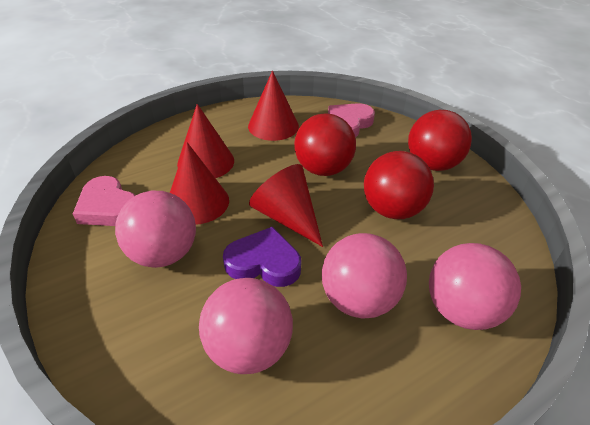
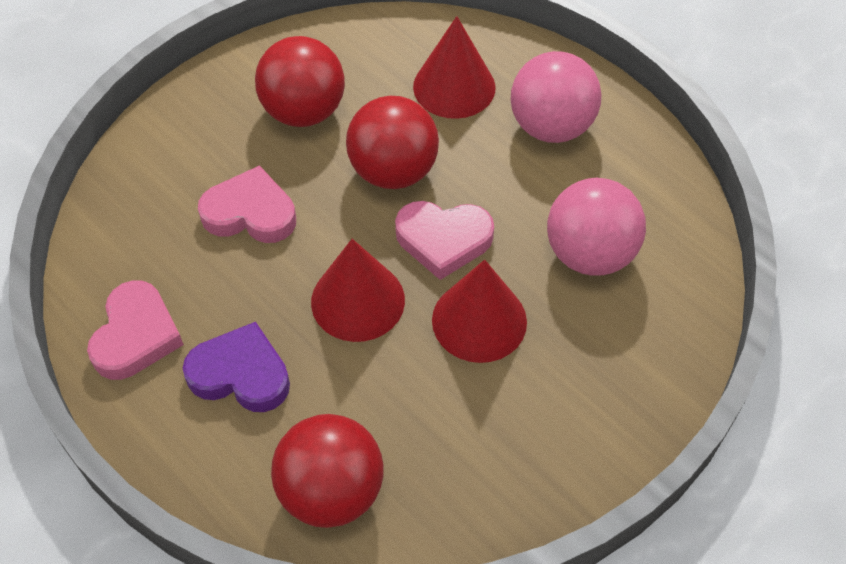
pink ball: 4 -> 2
pink heart: 2 -> 3
red cone: 4 -> 3

